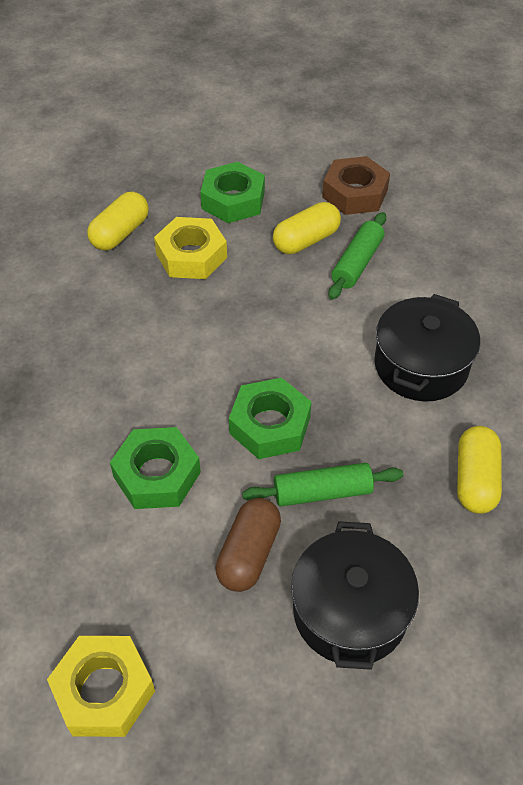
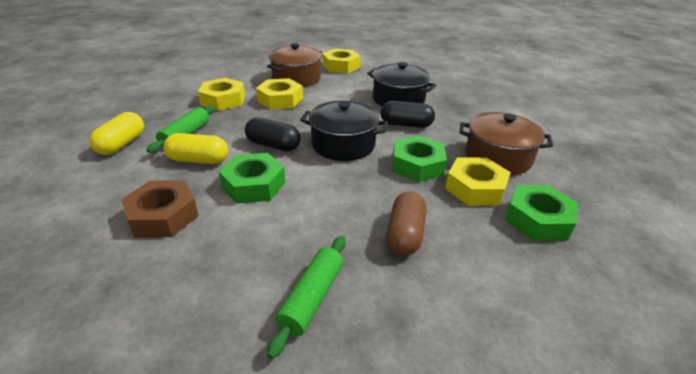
black capsule: 0 -> 2
brown pot: 0 -> 2
yellow capsule: 3 -> 2
yellow nut: 2 -> 4

